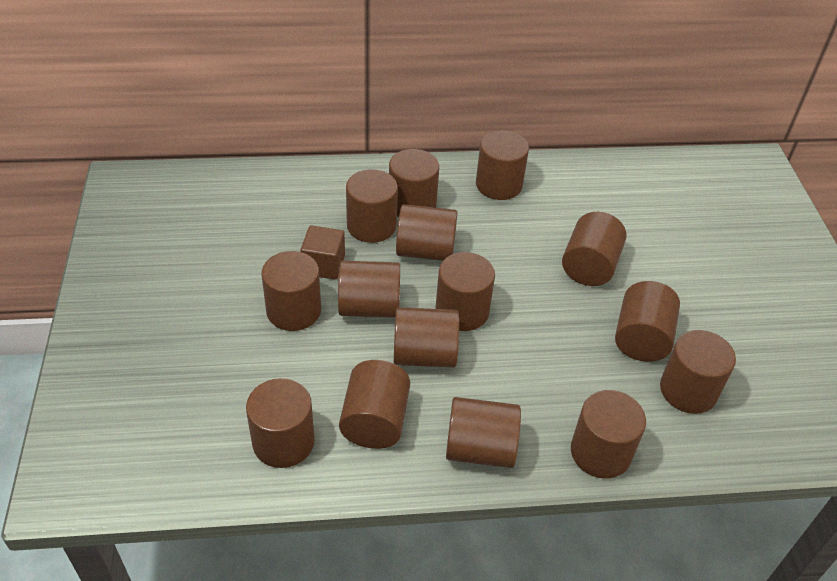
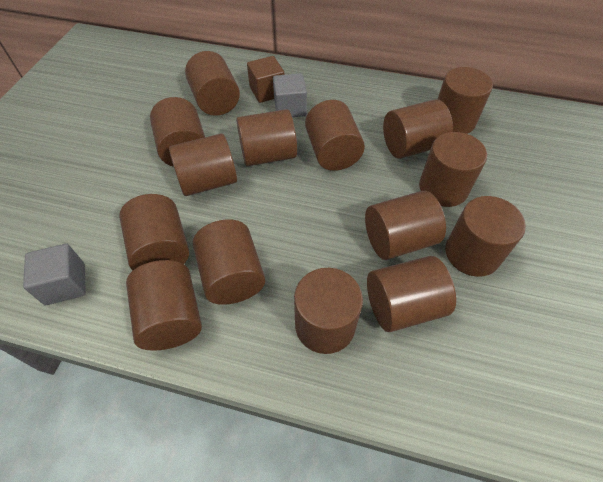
grey cube: 0 -> 2

